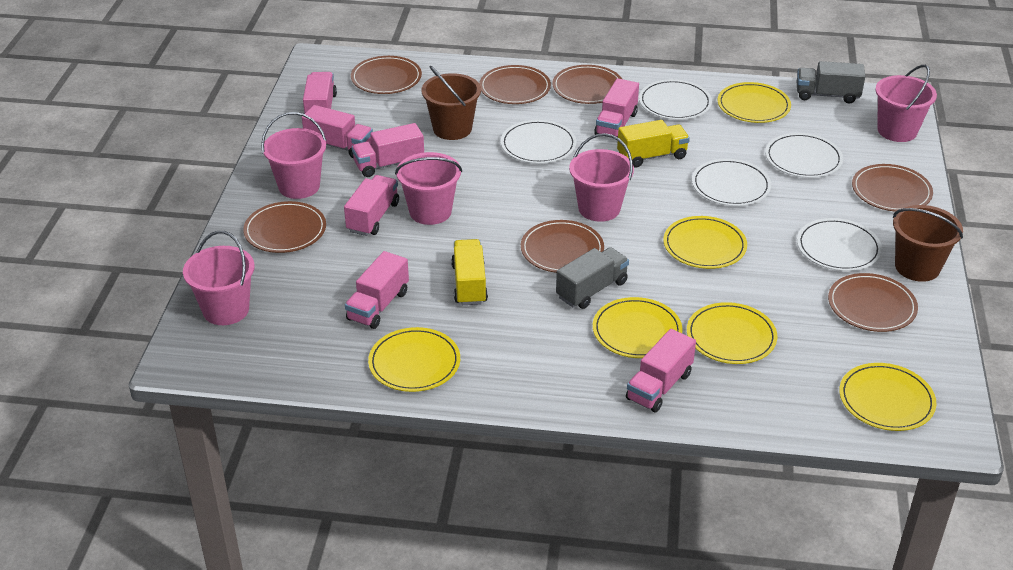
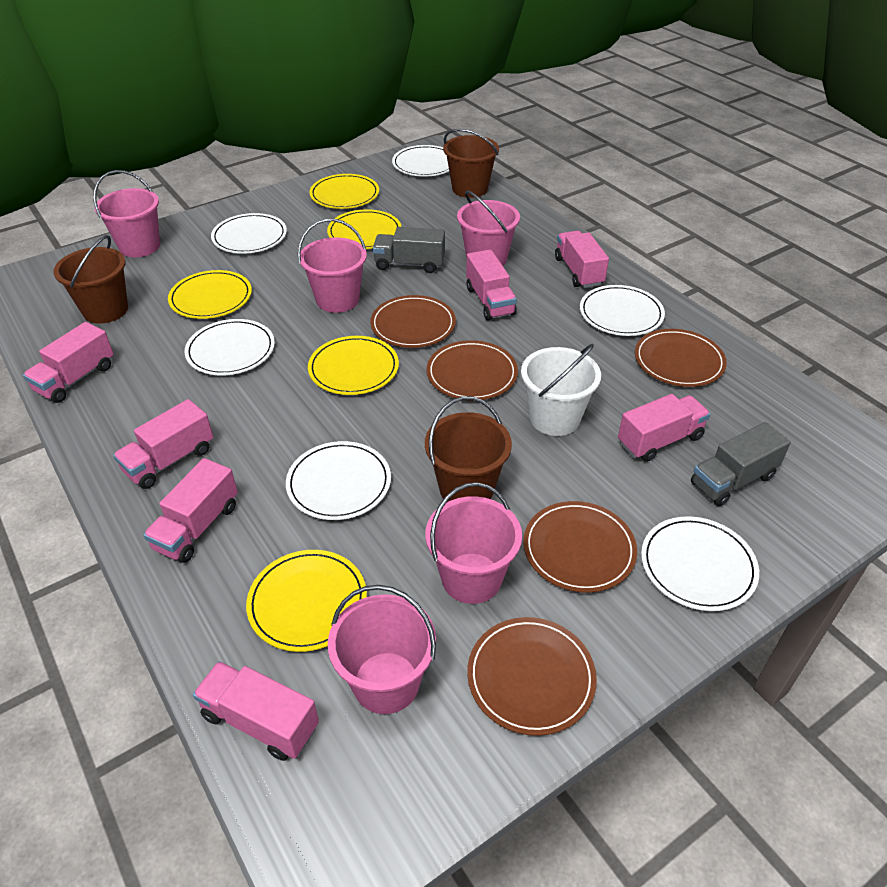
brown bucket: 2 -> 3
brown plate: 7 -> 5
white bucket: 0 -> 1
white plate: 5 -> 6
yellow plate: 6 -> 5
yellow truck: 2 -> 0

